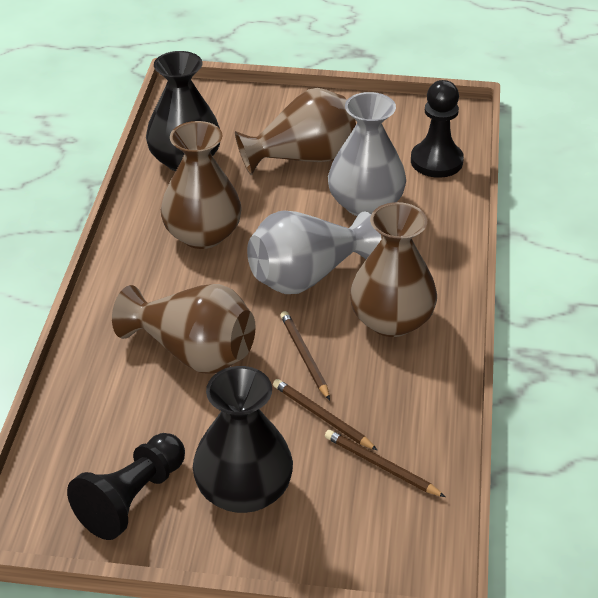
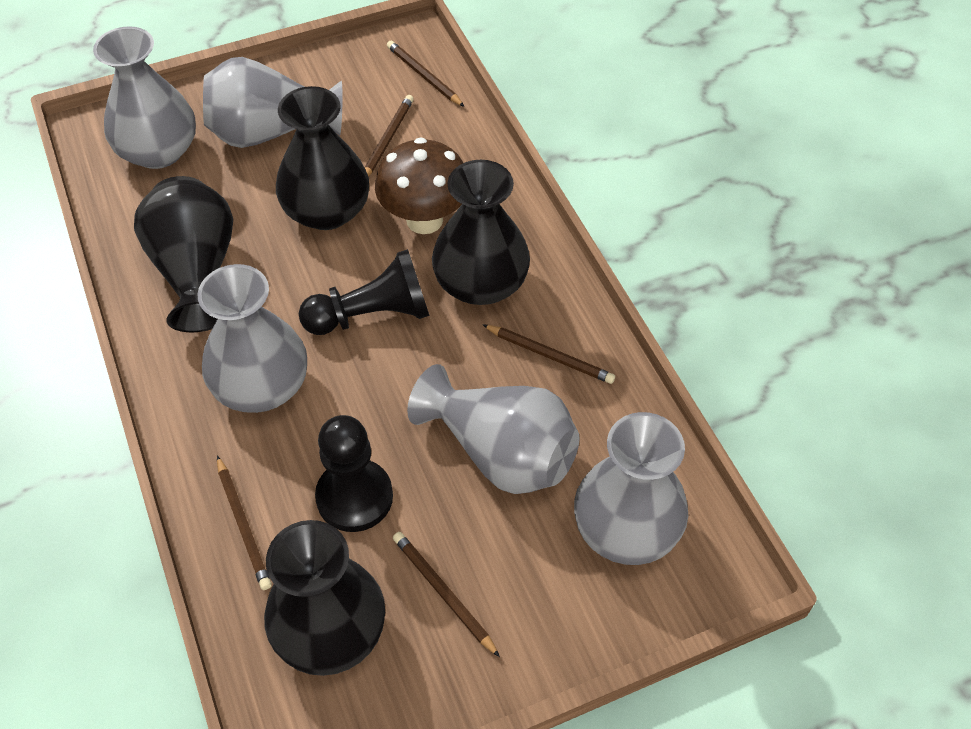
black vase: 2 -> 4
brown mushroom: 0 -> 1
brown pencil: 3 -> 5
brown vase: 4 -> 0
grey vase: 2 -> 5

